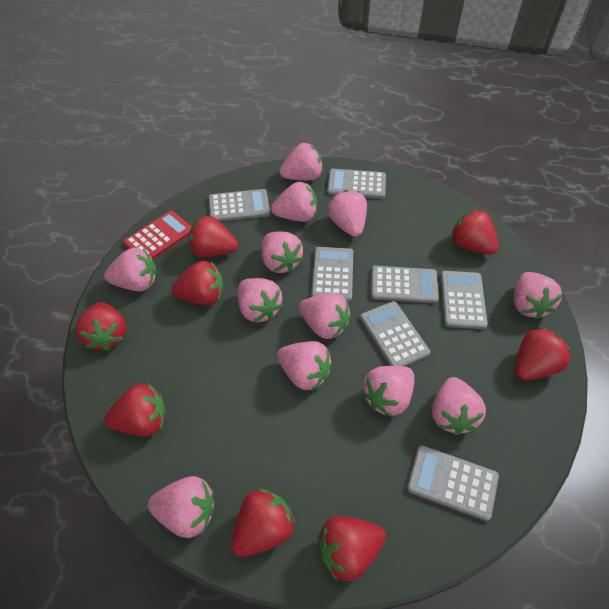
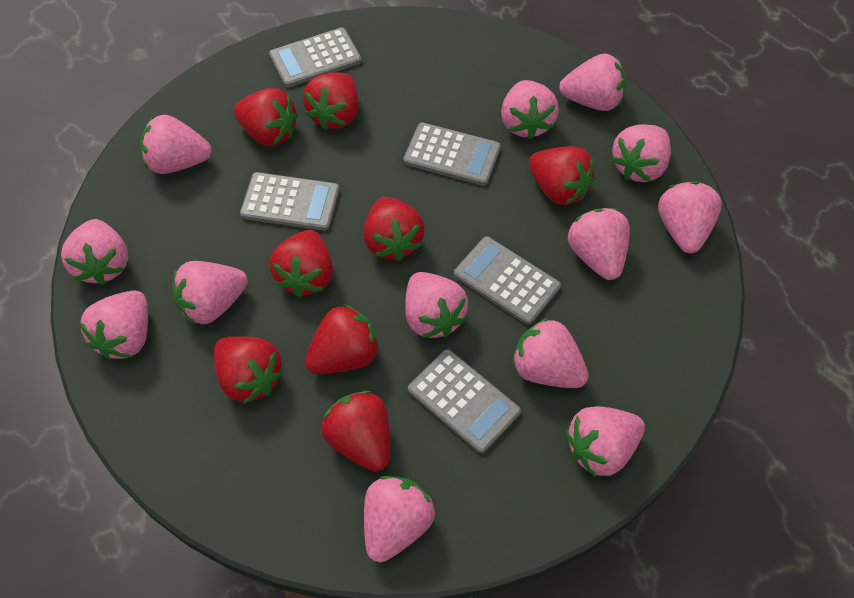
grey calculator: 7 -> 5
pink strawberry: 12 -> 13
red calculator: 1 -> 0

